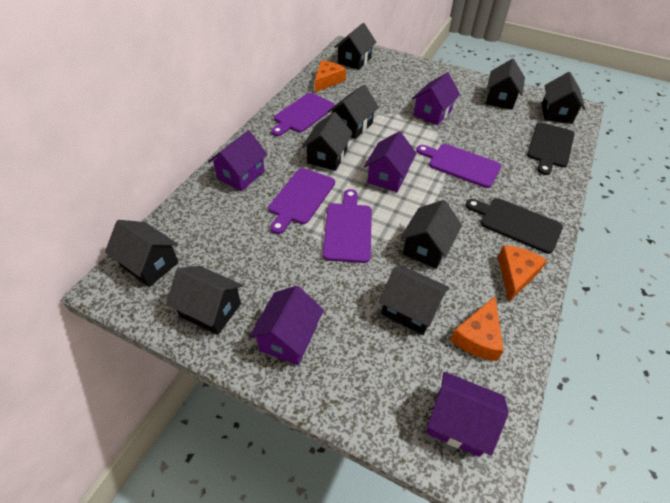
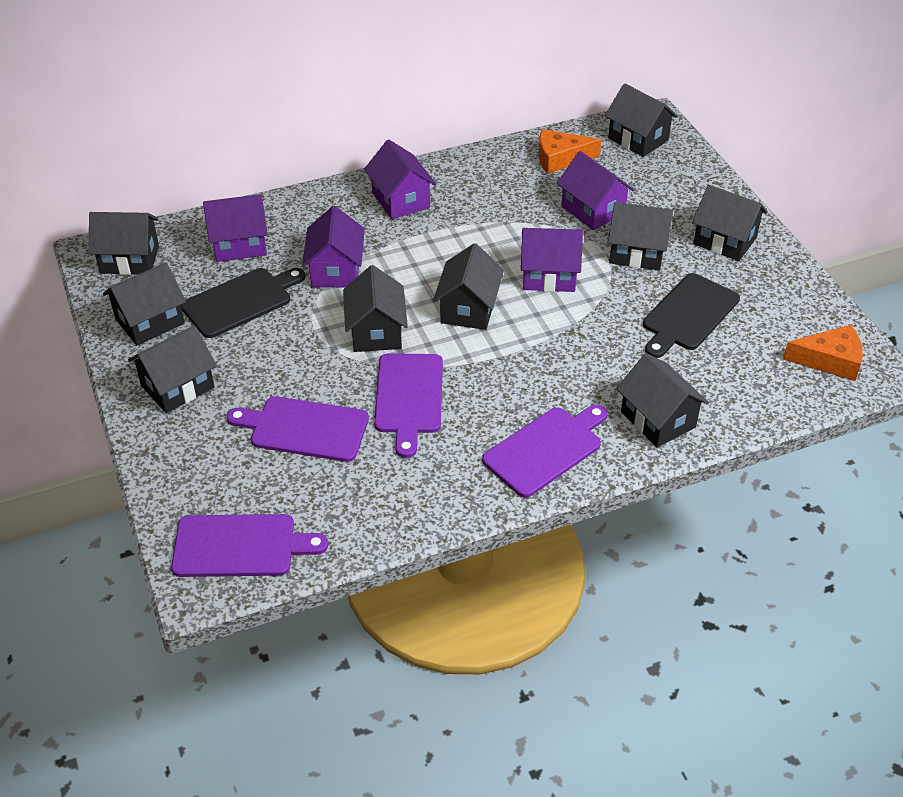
orange cheese: 3 -> 2

